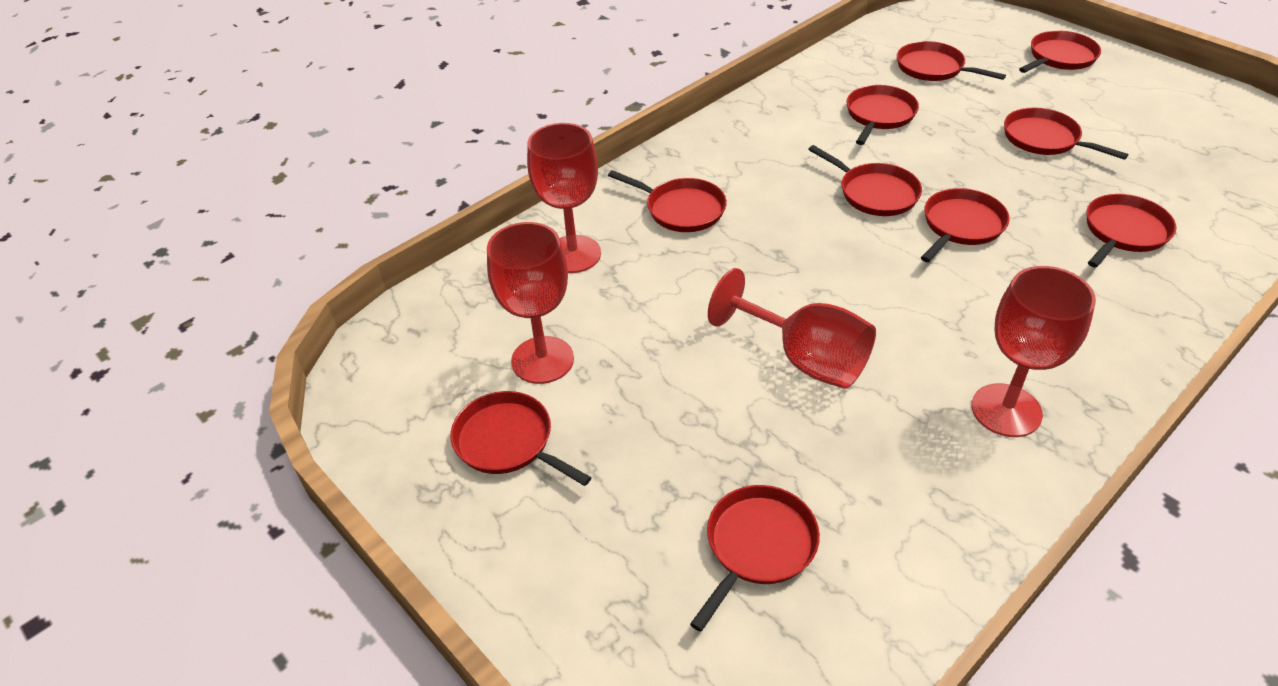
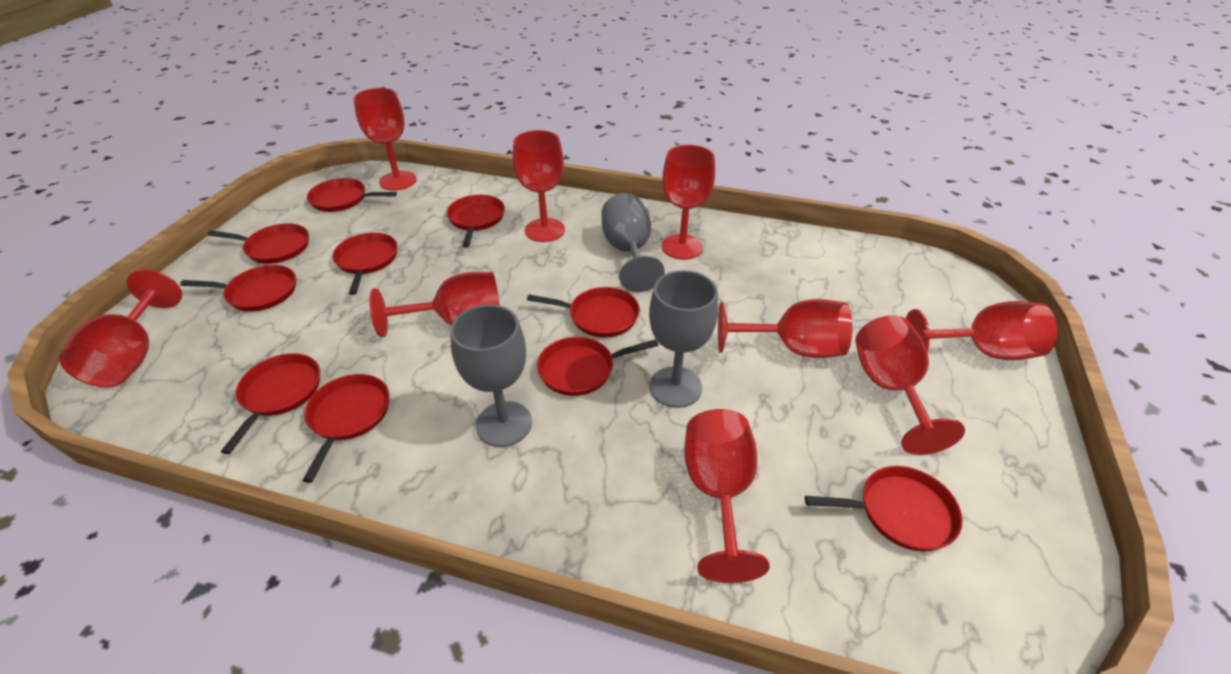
grey goblet: 0 -> 3
red goblet: 4 -> 9

